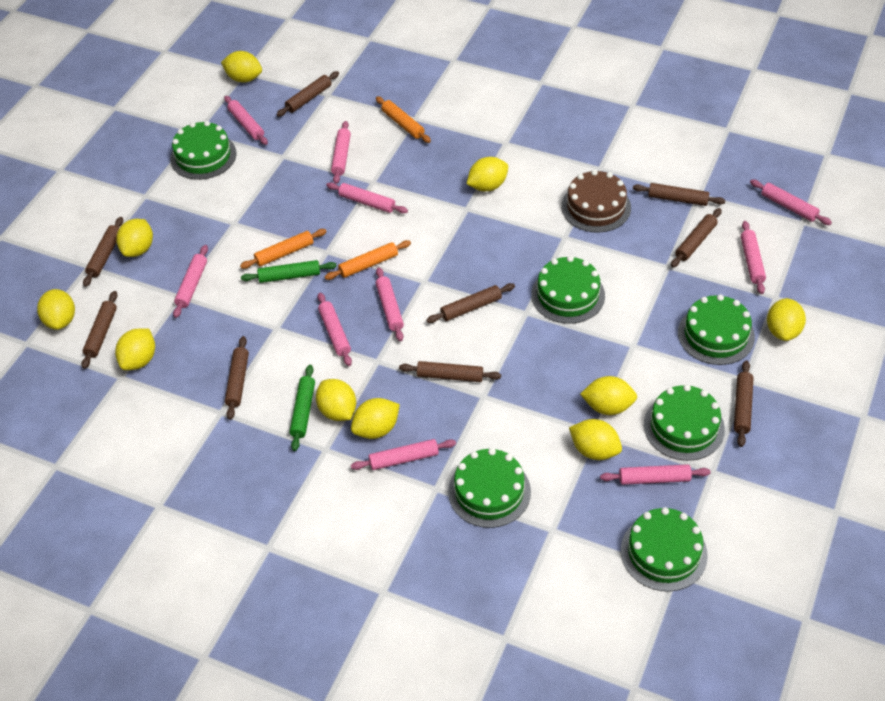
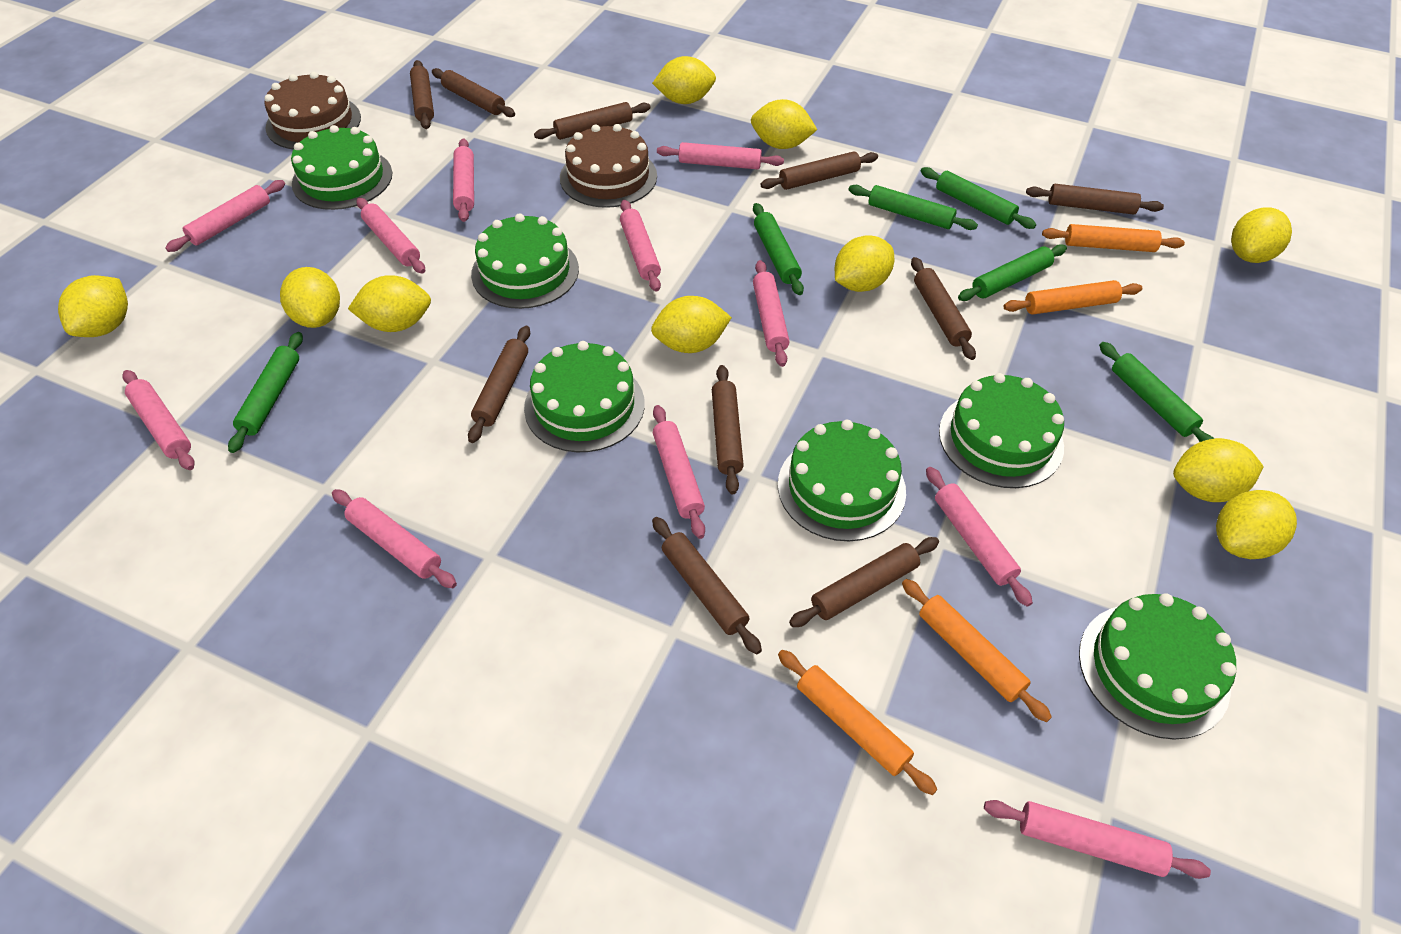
brown cake: 1 -> 2
brown rolling pin: 9 -> 10
green rolling pin: 2 -> 6
orange rolling pin: 3 -> 4
pink rolling pin: 10 -> 11

